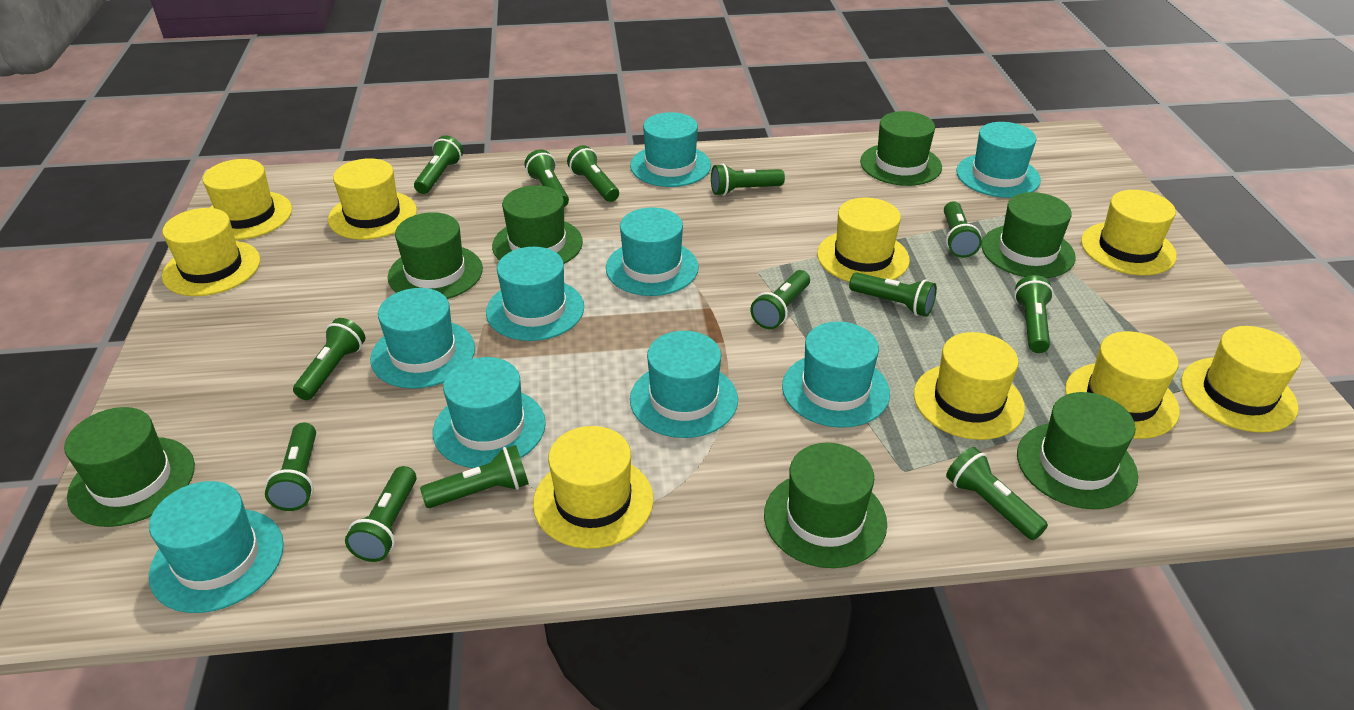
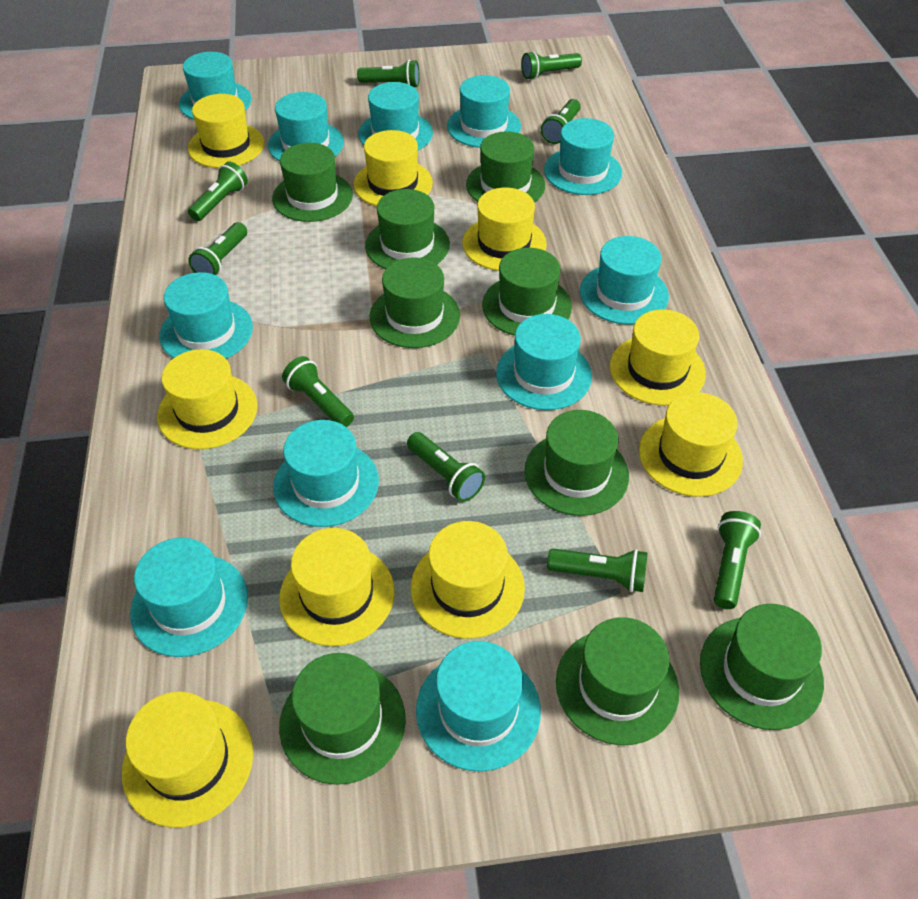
green flashlight: 13 -> 9
green hat: 7 -> 9
turquoise hat: 9 -> 11

